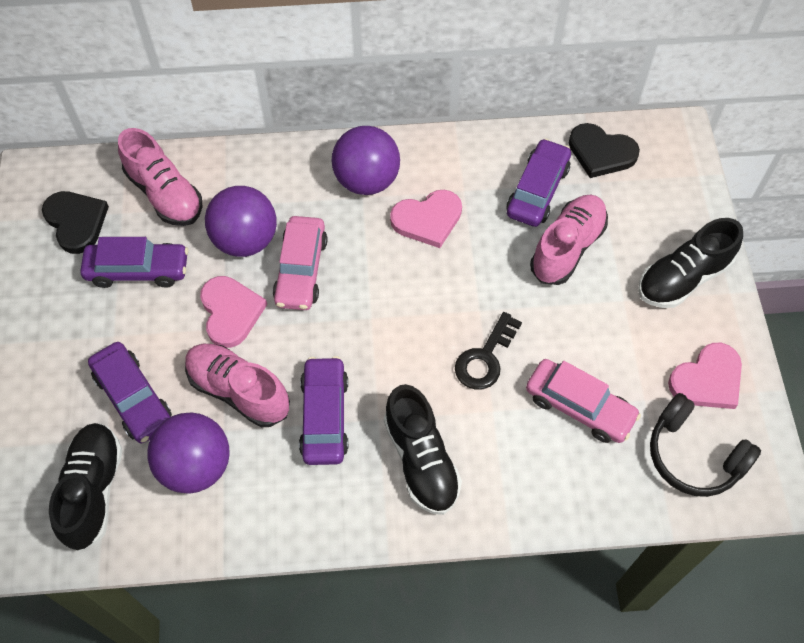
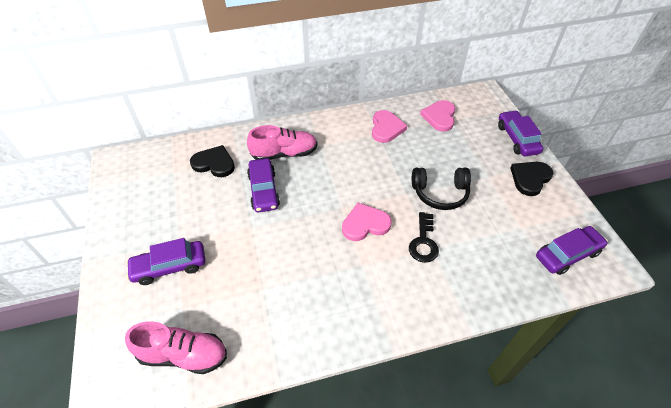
black shoe: 3 -> 0
pink car: 2 -> 0
pink shoe: 3 -> 2
purple ball: 3 -> 0

